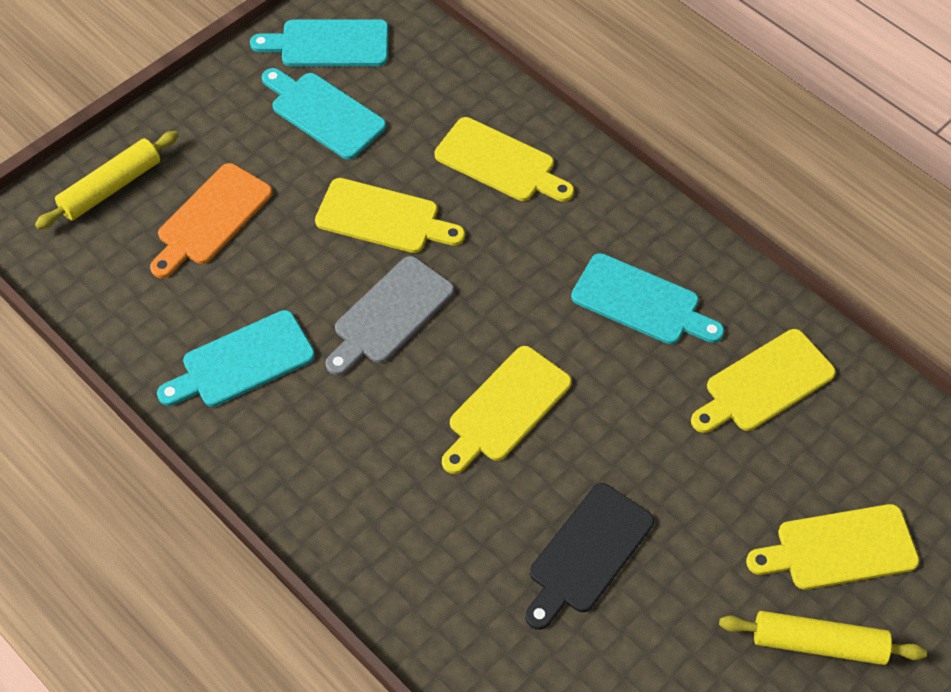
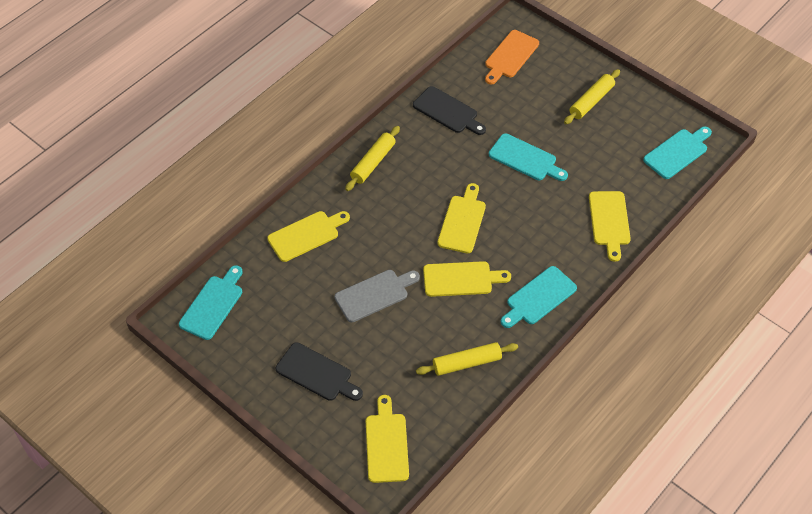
black cutting board: 1 -> 2
yellow rolling pin: 2 -> 3

